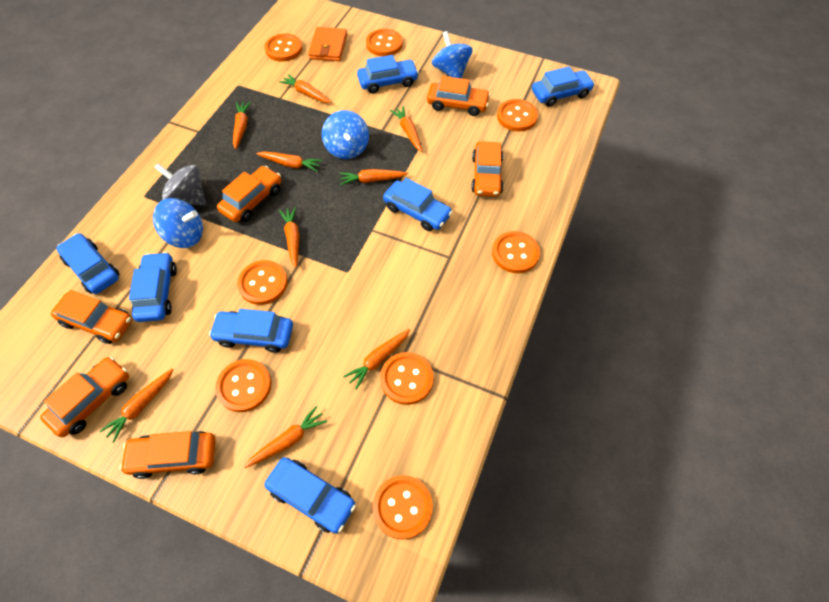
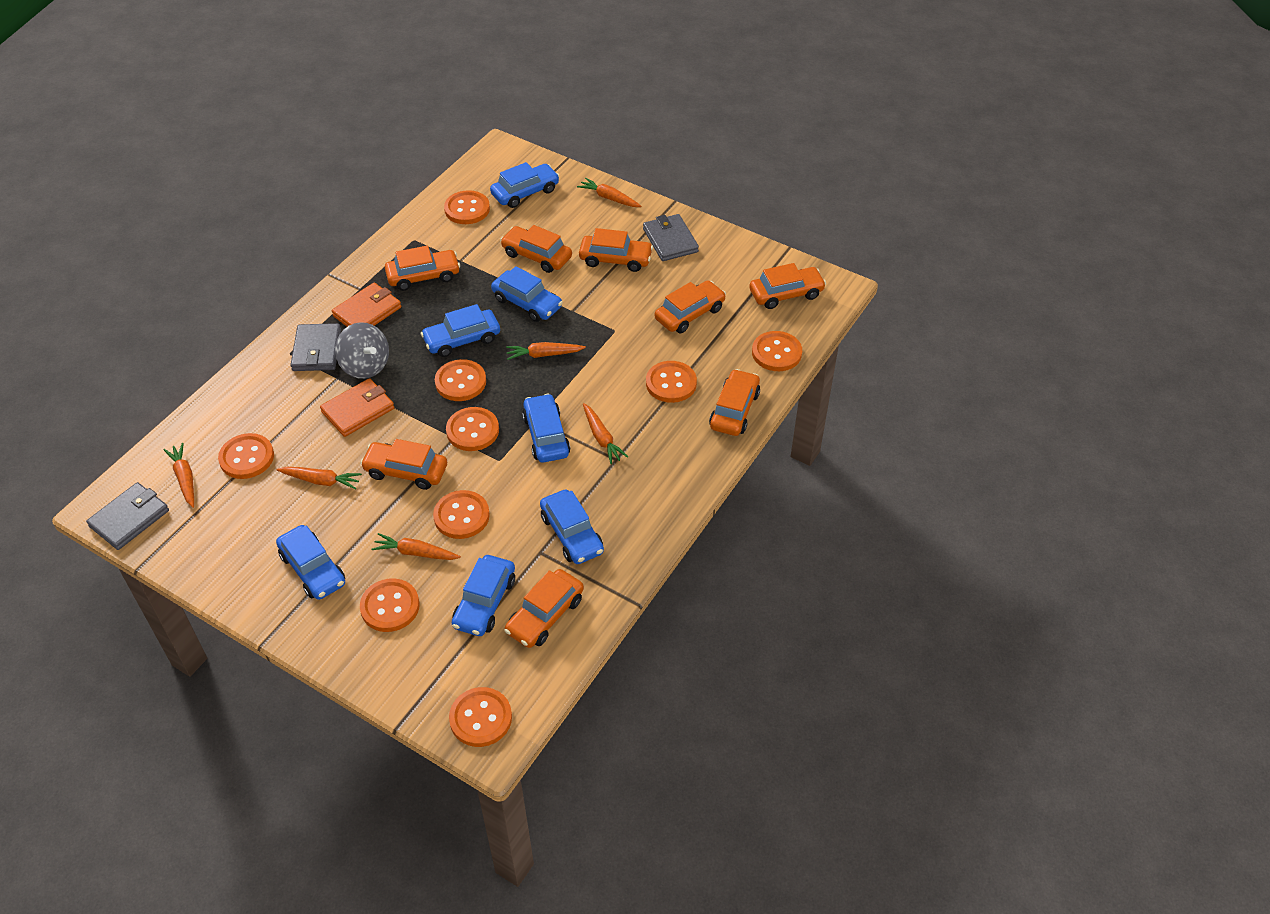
blue spinning top: 3 -> 0
grey wallet: 0 -> 3
orange button: 8 -> 9
orange car: 6 -> 8
orange carrot: 9 -> 6
orange wallet: 1 -> 2

